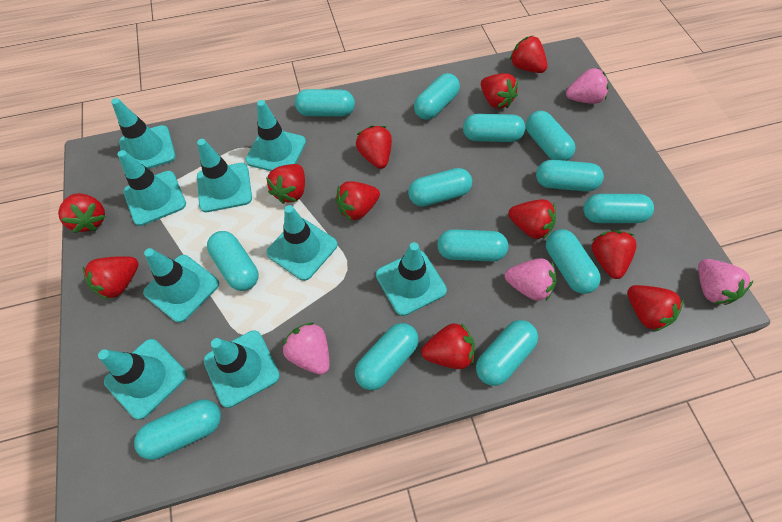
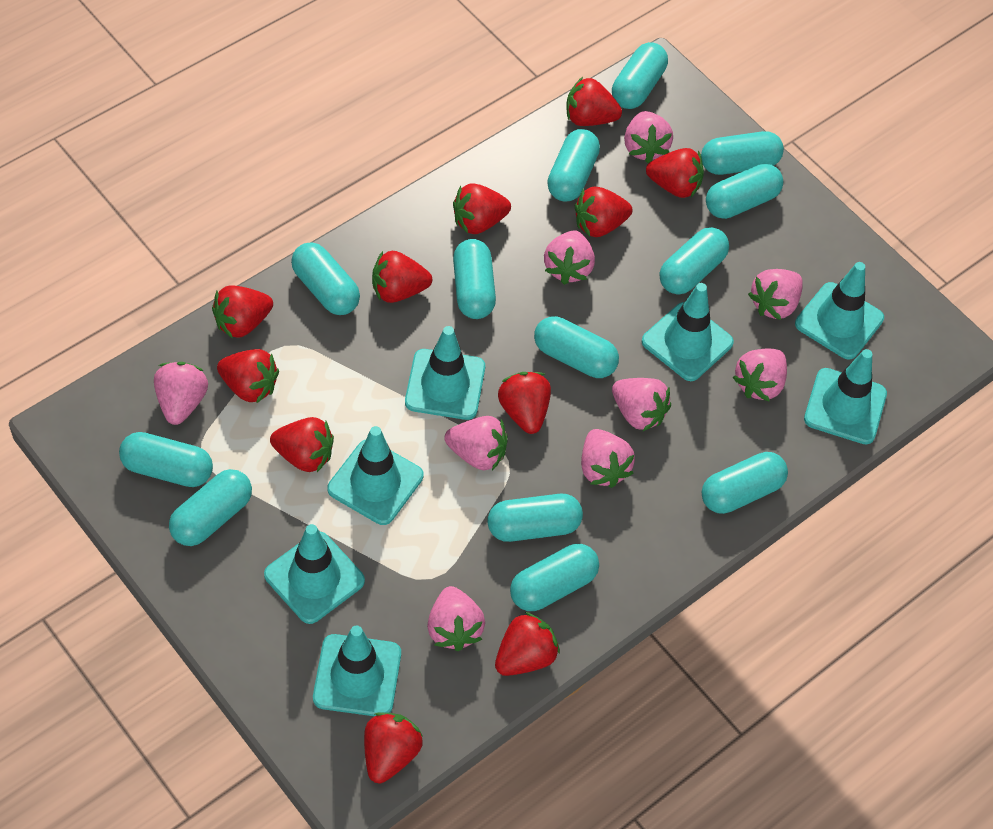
pink strawberry: 4 -> 9
turquoise traffic cone: 9 -> 7

